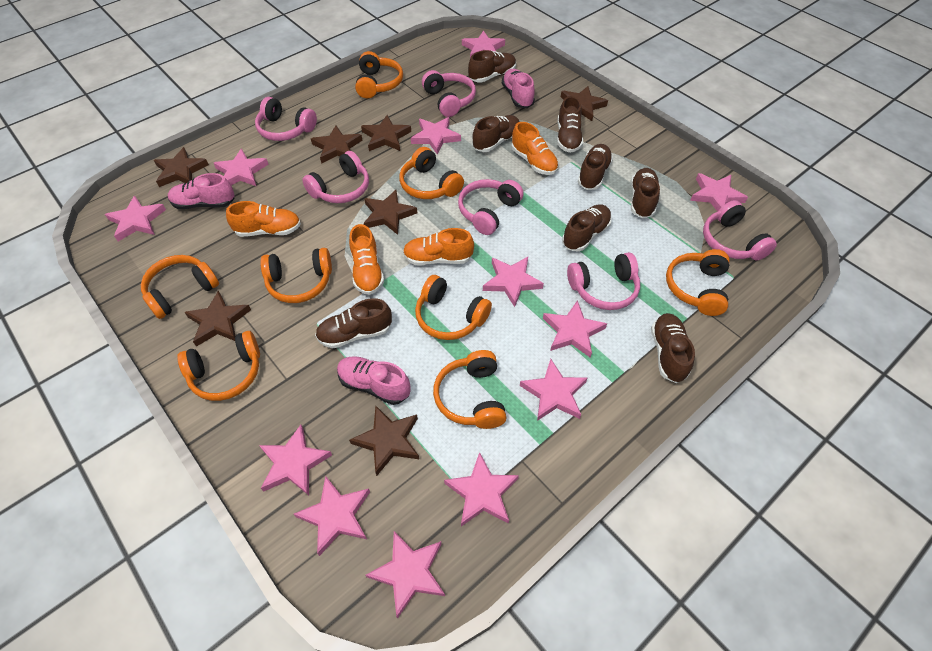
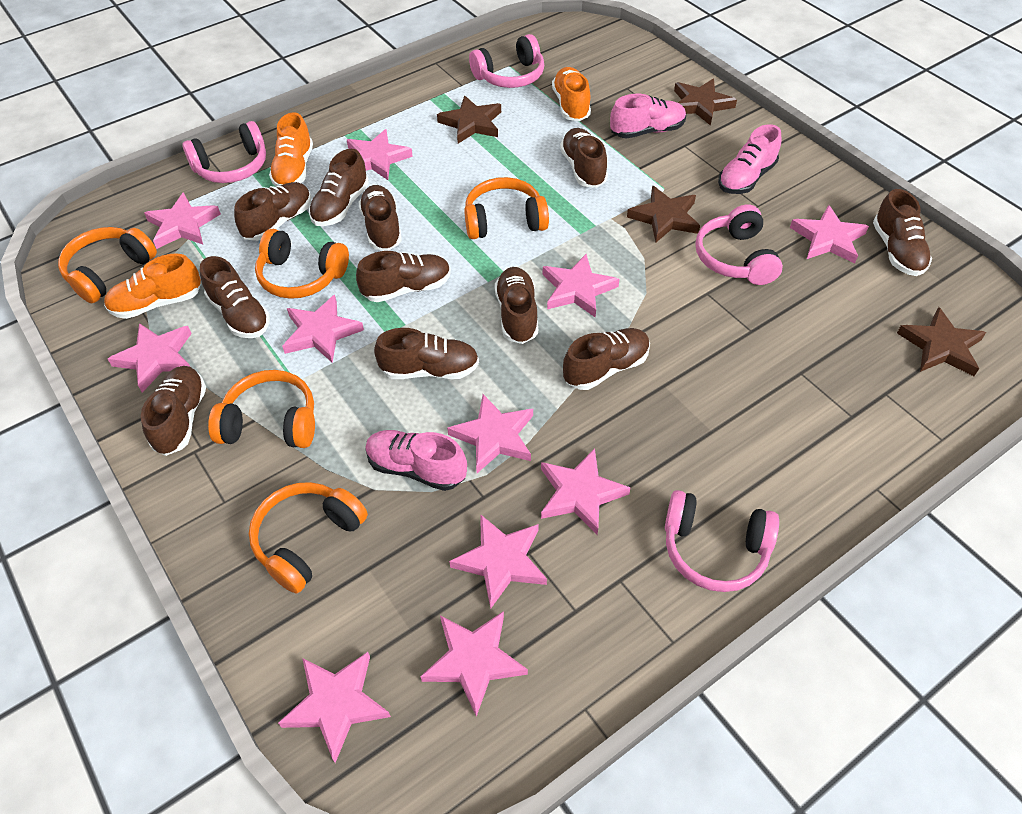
brown shoe: 8 -> 11
brown star: 7 -> 4
orange headphones: 8 -> 5
orange shoe: 4 -> 3
pink headphones: 6 -> 4
pink star: 12 -> 11

